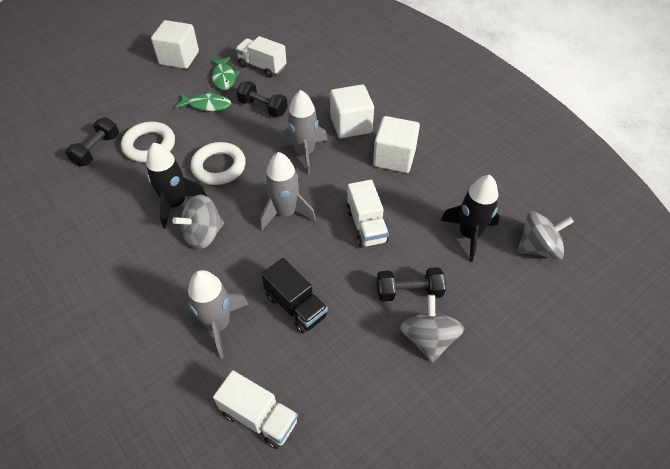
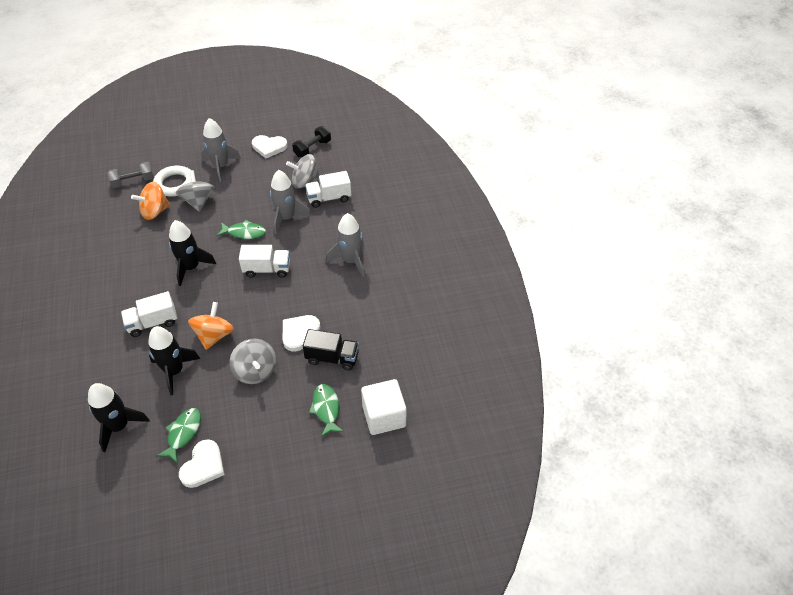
black dumbbell: 3 -> 1
black rocket: 2 -> 3
green fish: 2 -> 3
grey dumbbell: 0 -> 1
orange spinning top: 0 -> 2
white cube: 3 -> 1
white heart: 0 -> 3
white ring: 2 -> 1

